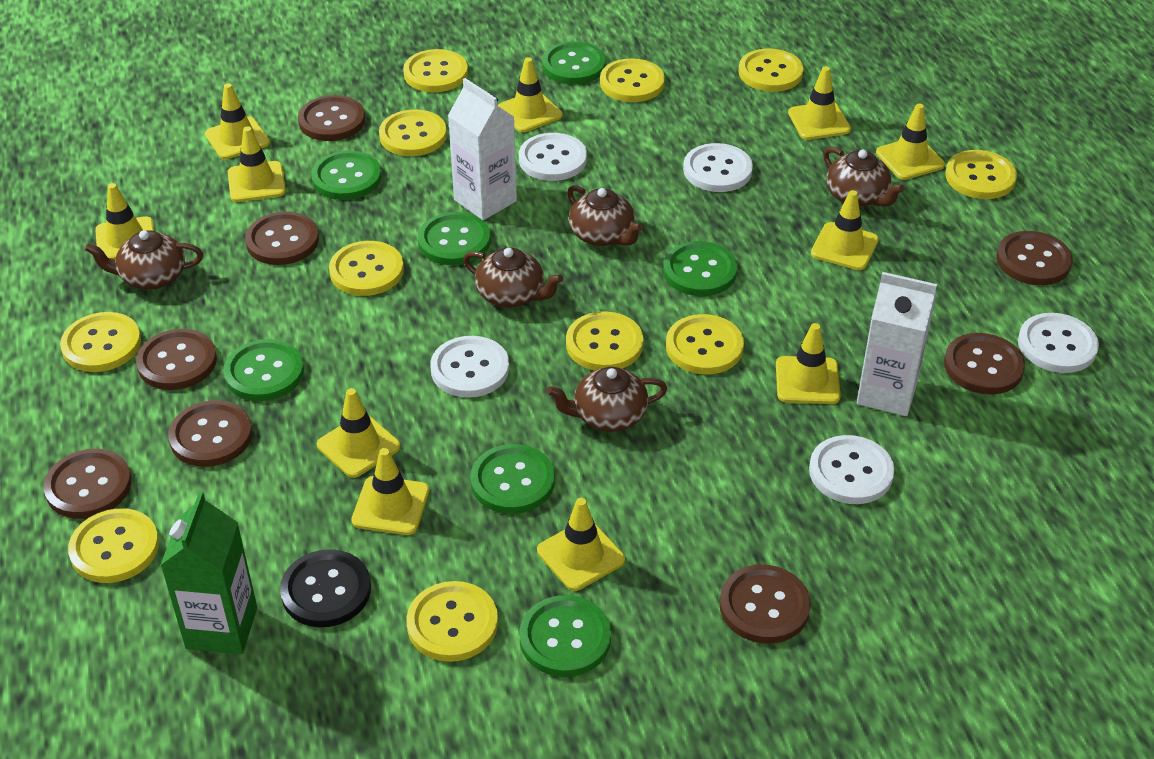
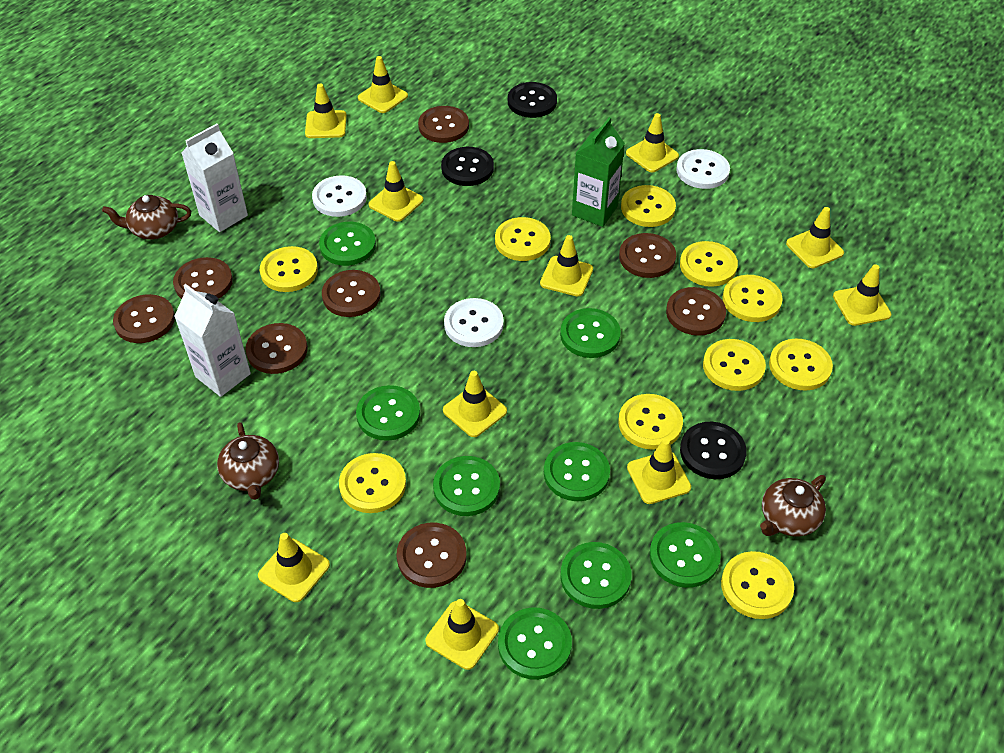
black button: 1 -> 3
brown teapot: 5 -> 3
green button: 7 -> 8
white button: 5 -> 3
yellow button: 11 -> 10

